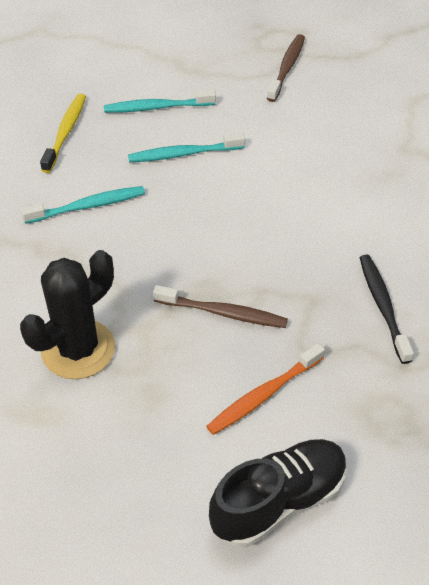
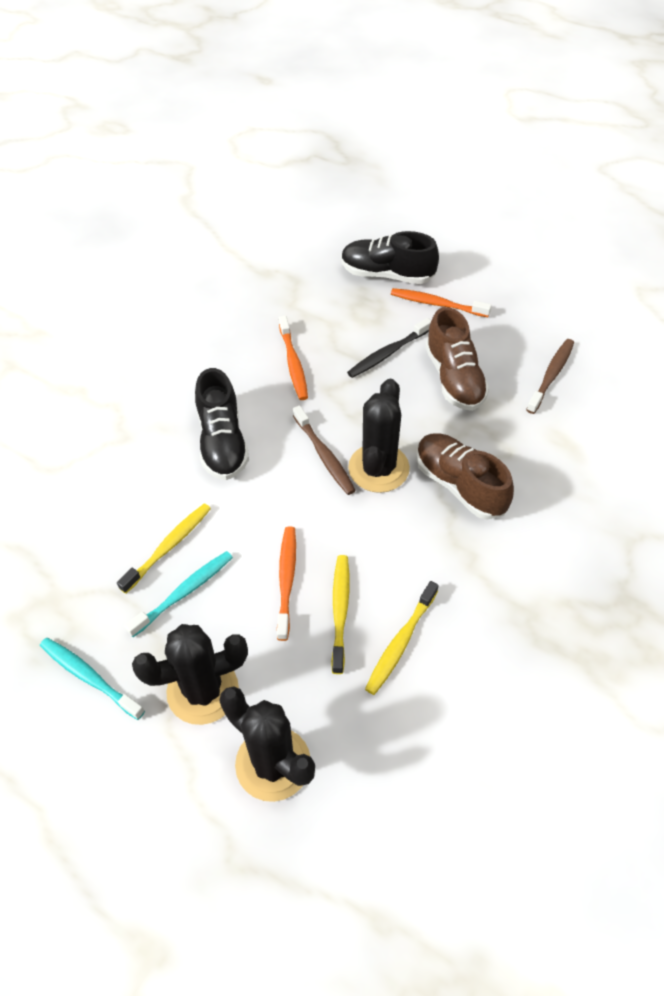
black cactus: 1 -> 3
black shoe: 1 -> 2
brown shoe: 0 -> 2
orange toothbrush: 1 -> 3
turquoise toothbrush: 3 -> 2
yellow toothbrush: 1 -> 3

